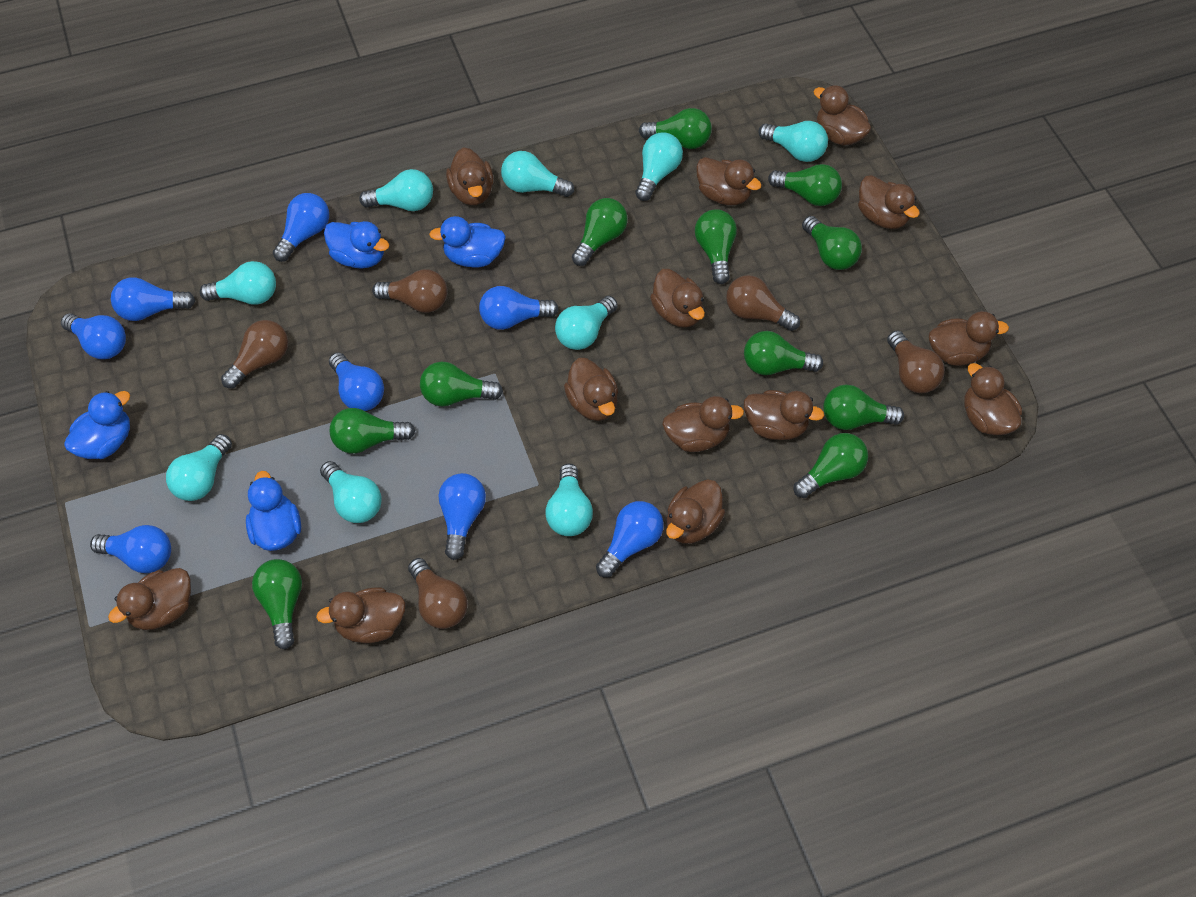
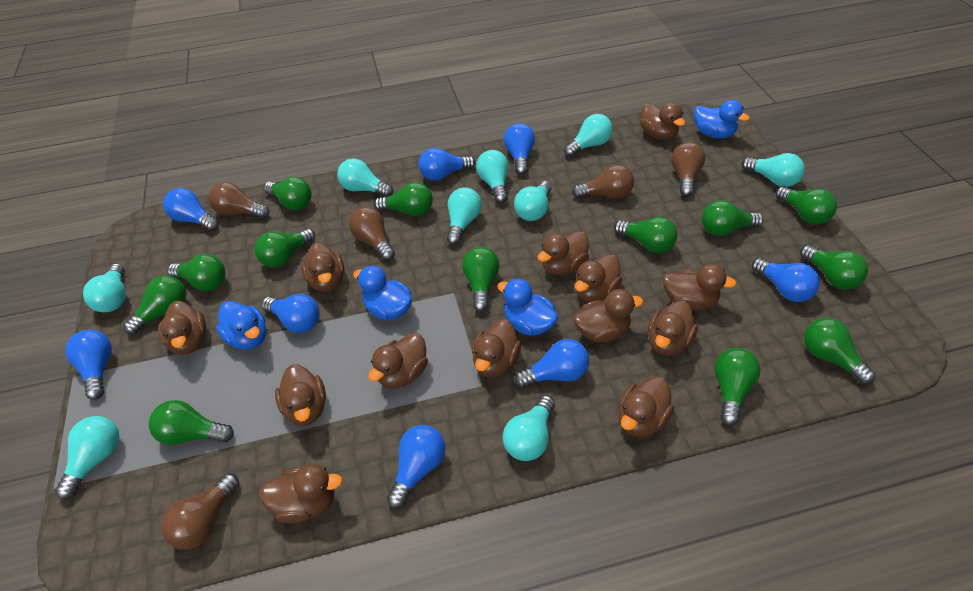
green light bulb: 11 -> 13

